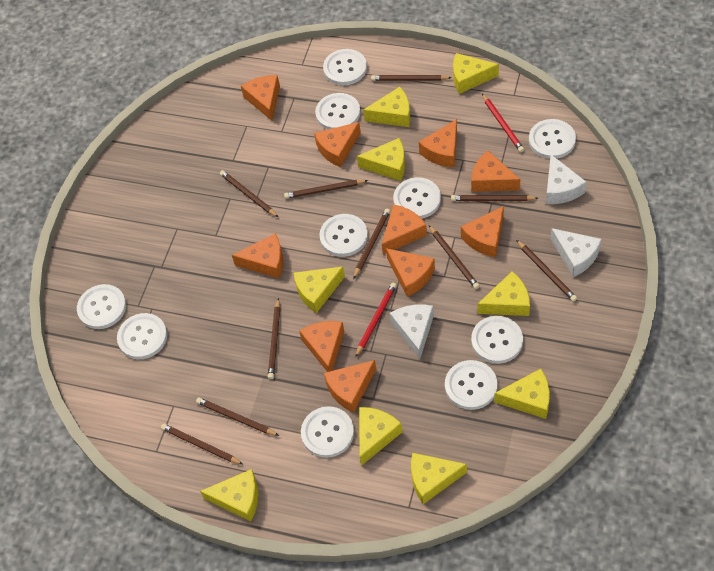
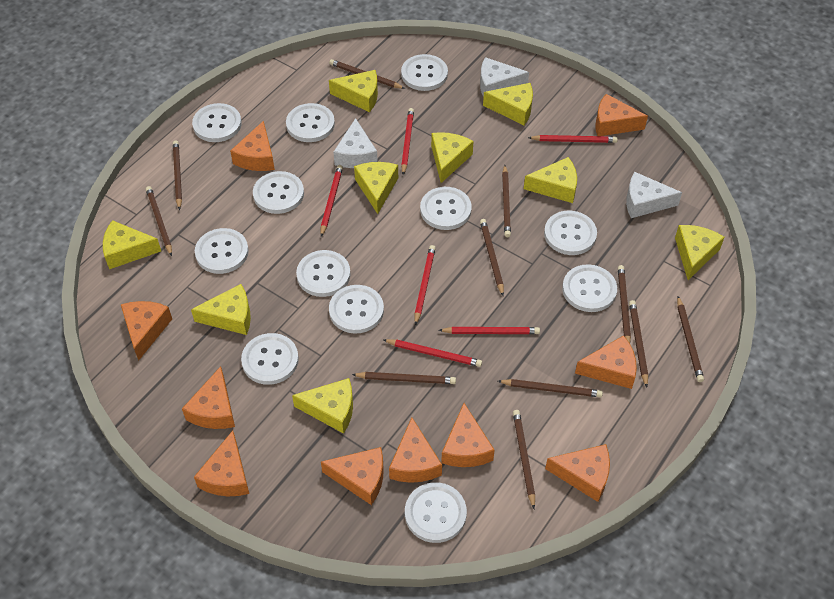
brown pencil: 10 -> 11
red pencil: 2 -> 6
white button: 10 -> 12

